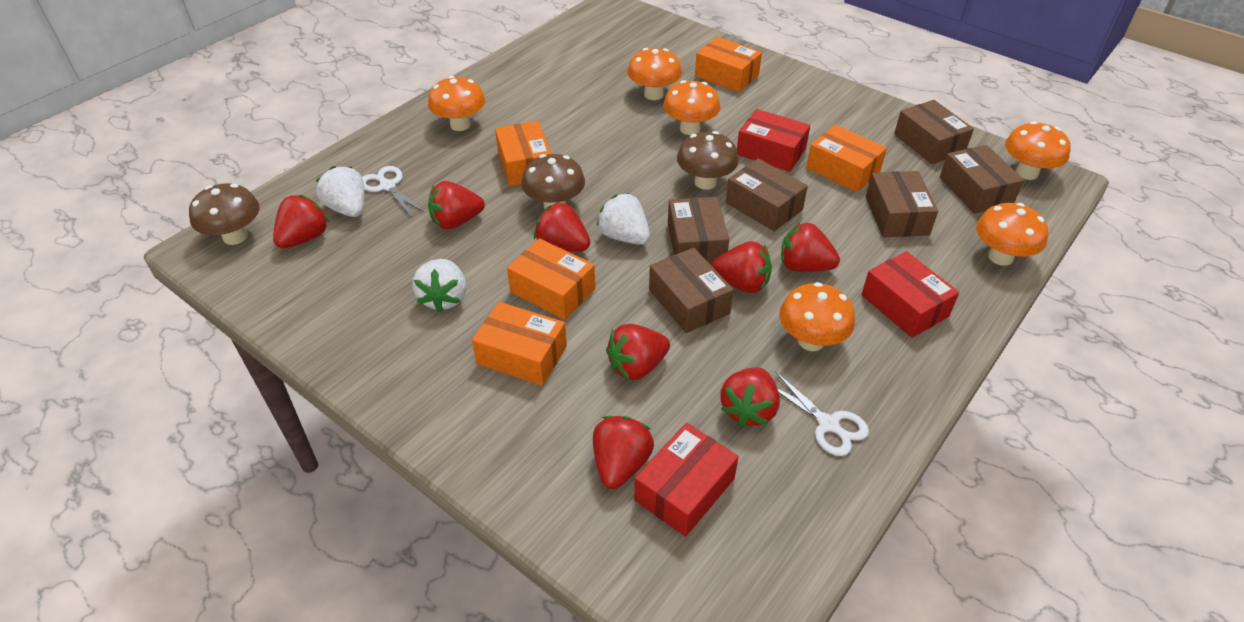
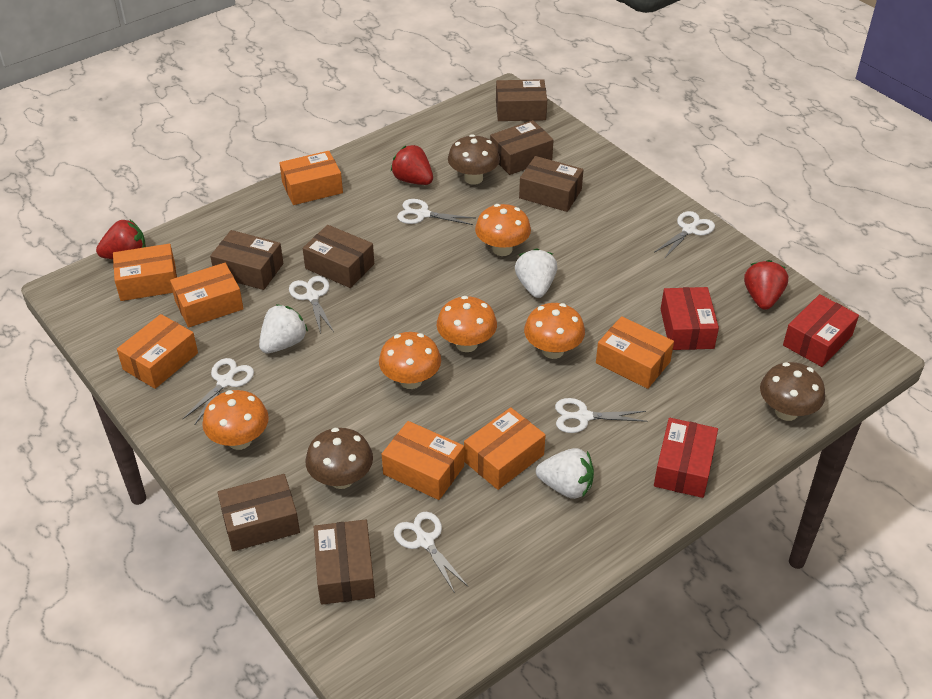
brown box: 6 -> 7
orange box: 5 -> 7
orange mushroom: 6 -> 5
red strawberry: 8 -> 3
white scissors: 2 -> 6

